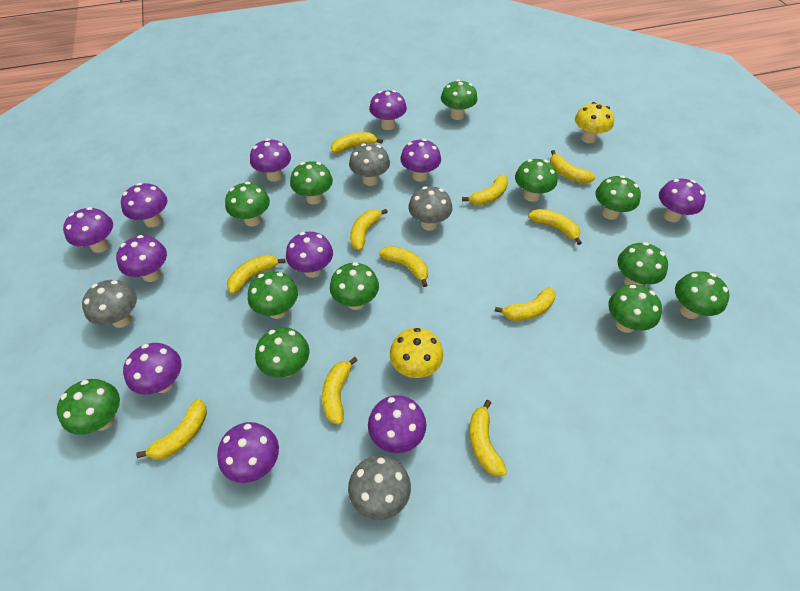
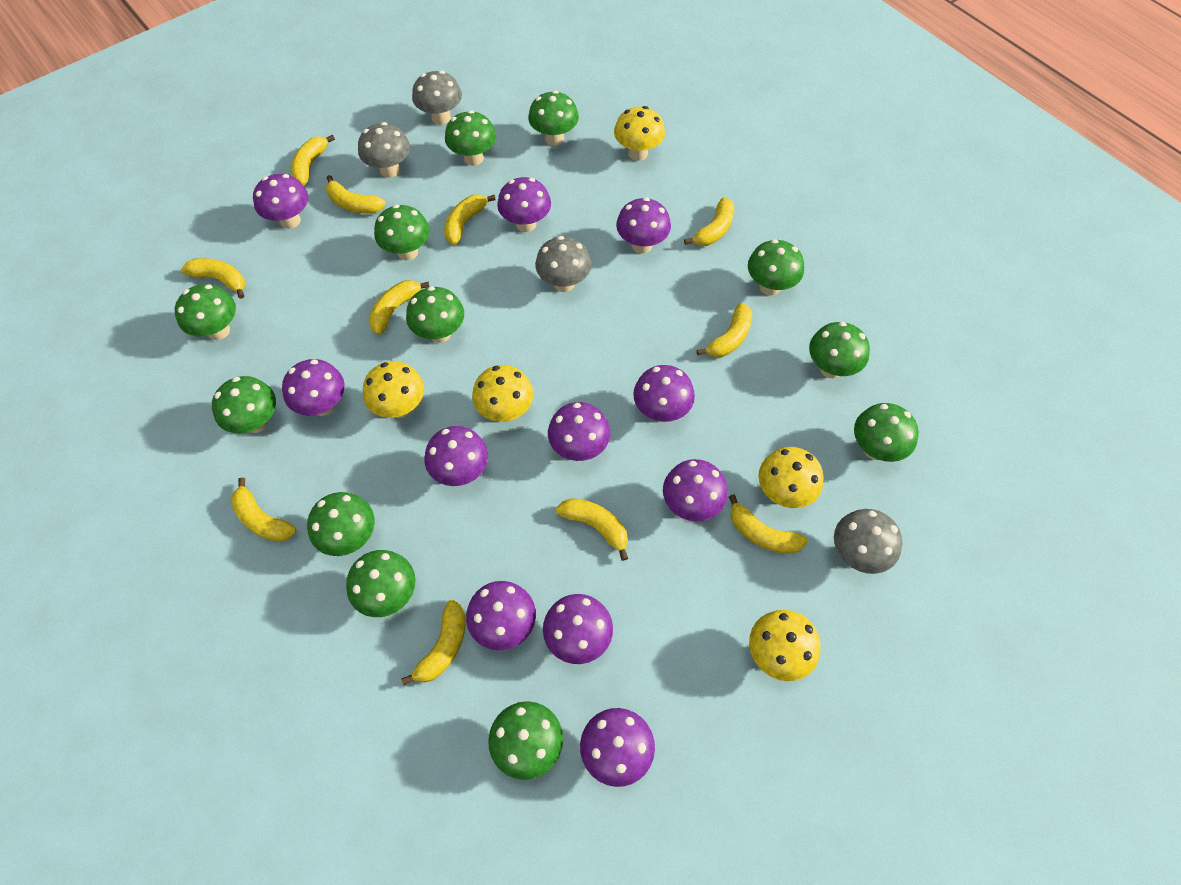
yellow mushroom: 2 -> 5

